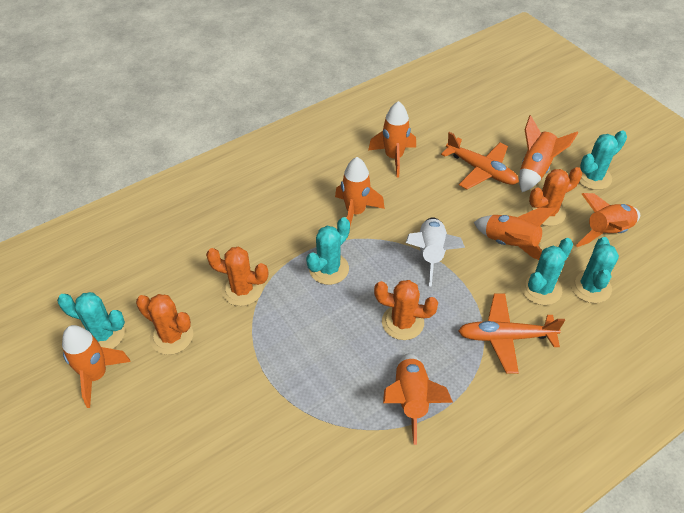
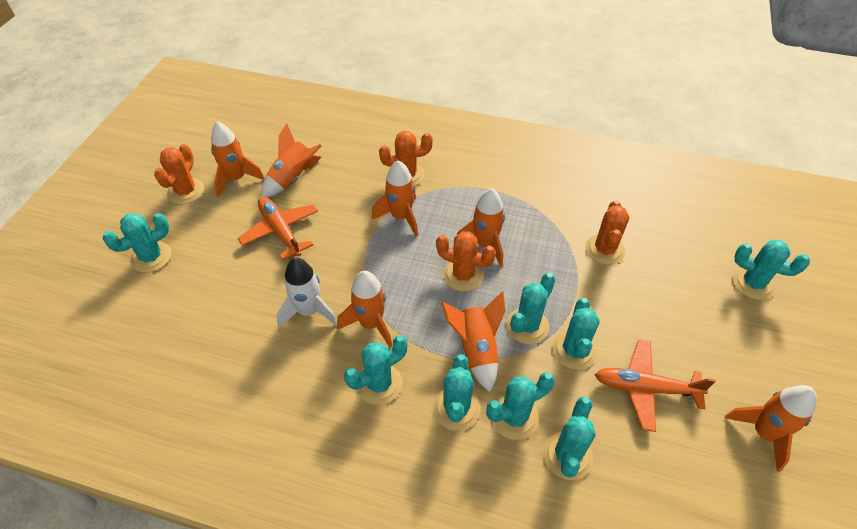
turquoise cactus: 5 -> 8

